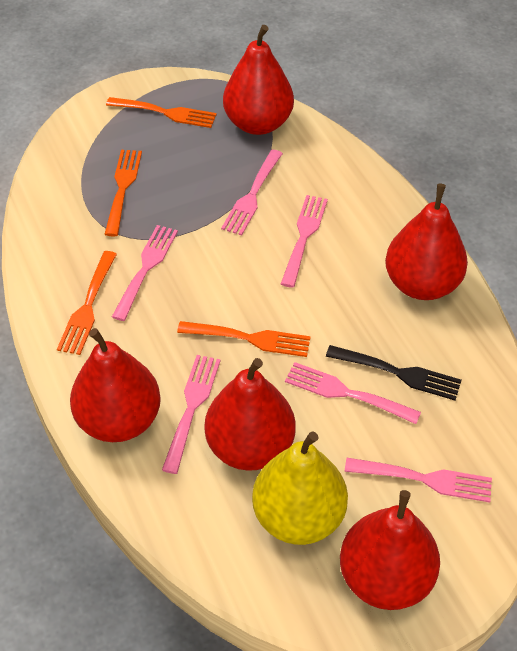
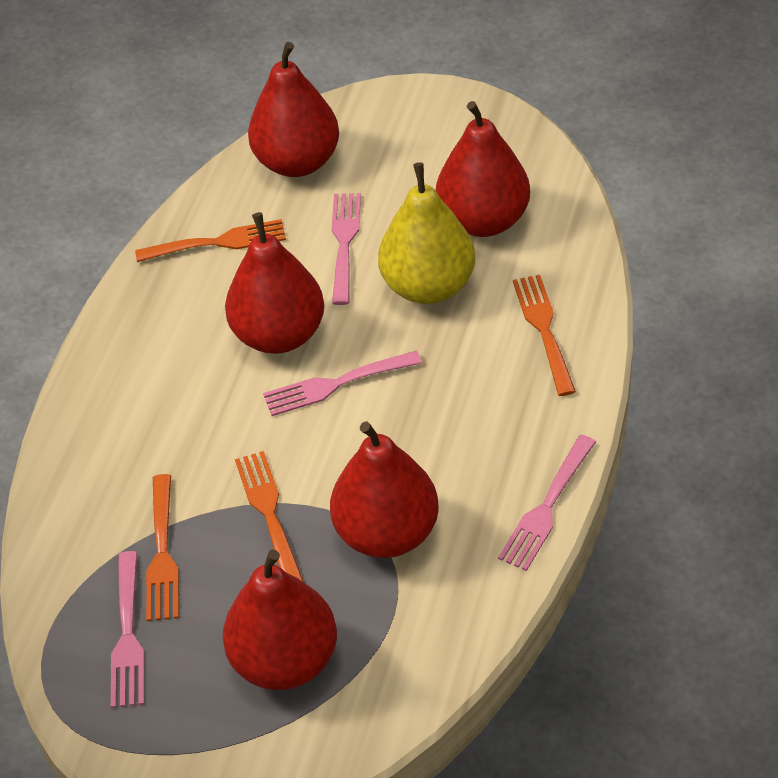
black fork: 1 -> 0
pink fork: 6 -> 4

